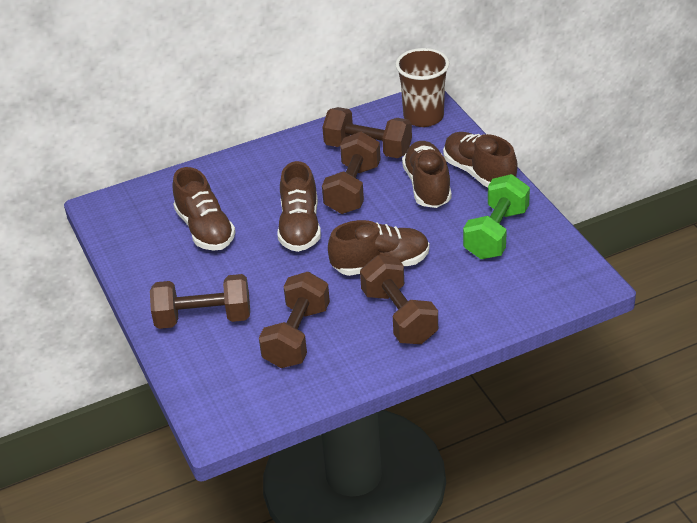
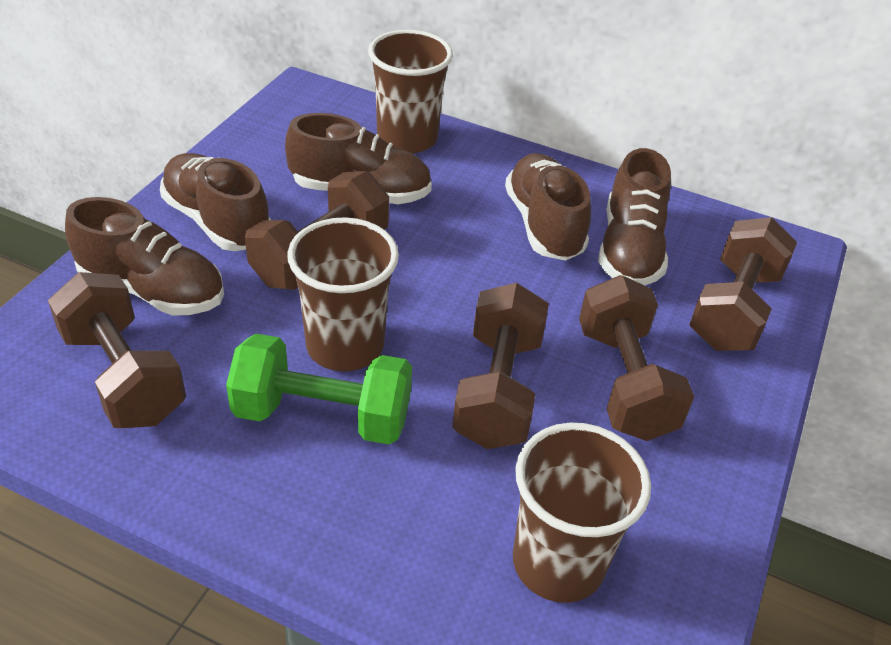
brown cup: 1 -> 3

